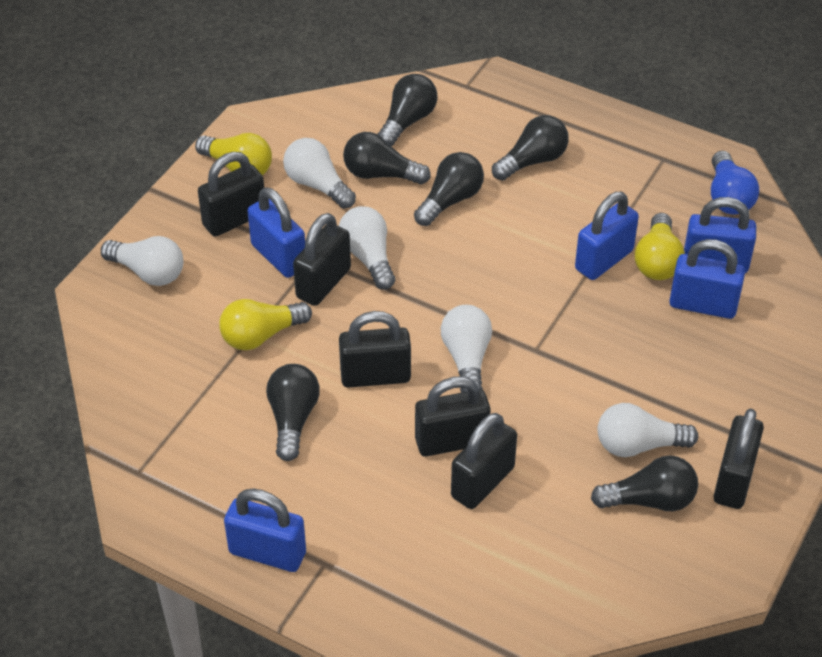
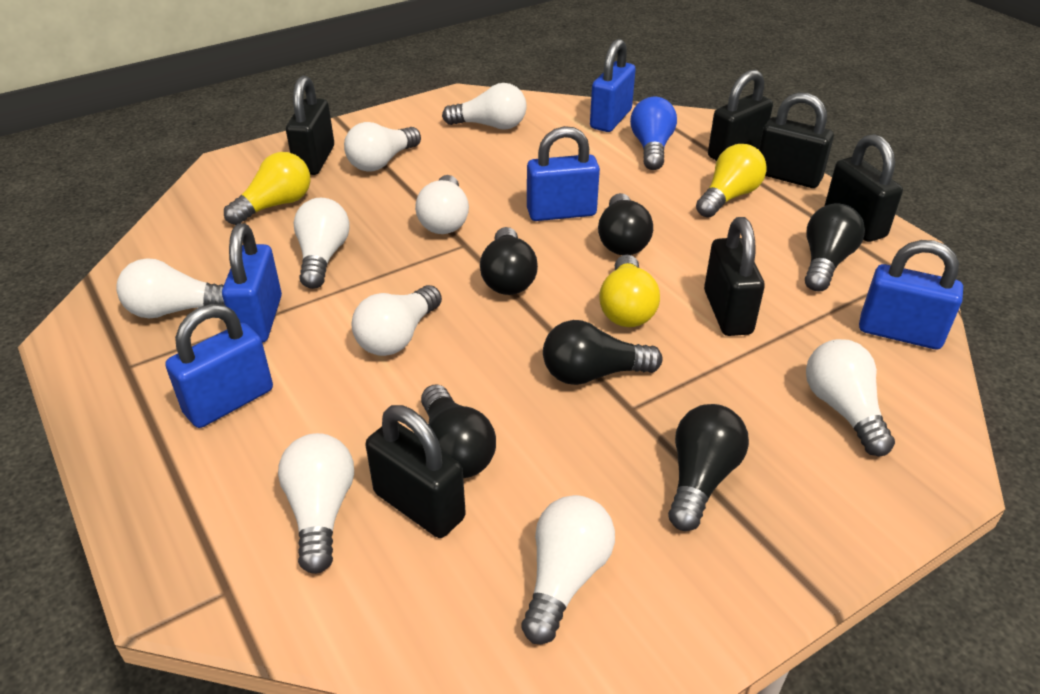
white light bulb: 5 -> 9

